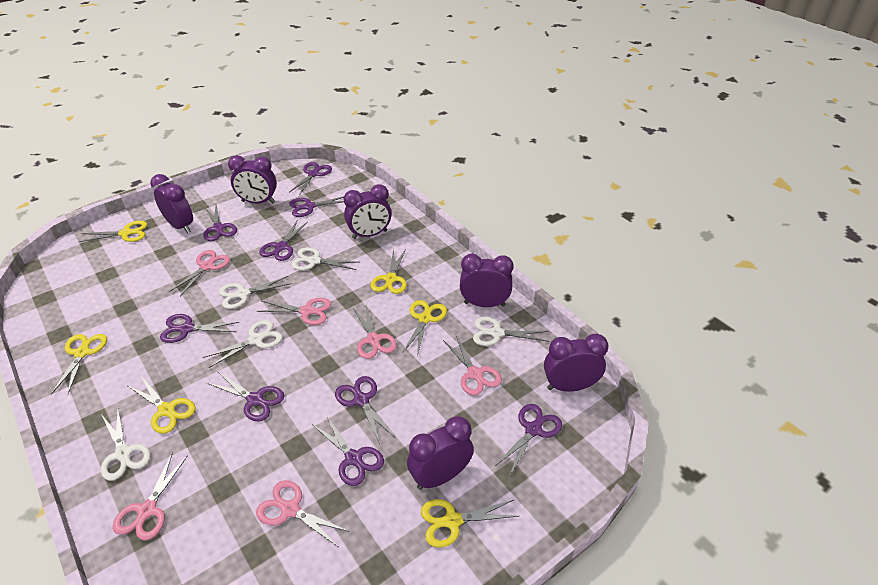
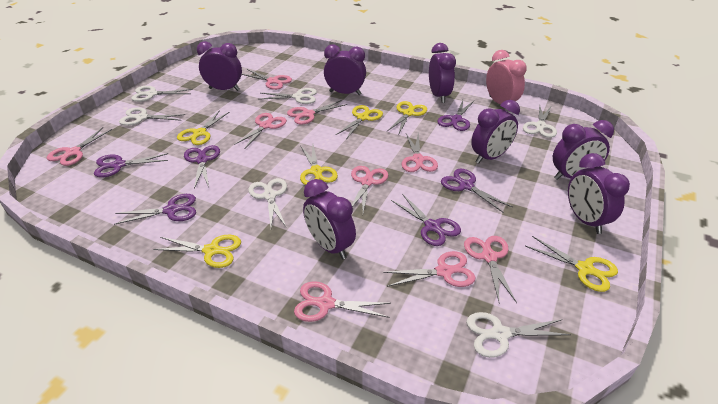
pink clock: 0 -> 1
pink scissors: 6 -> 9
purple clock: 6 -> 7
purple scissors: 9 -> 6
white scissors: 5 -> 6

